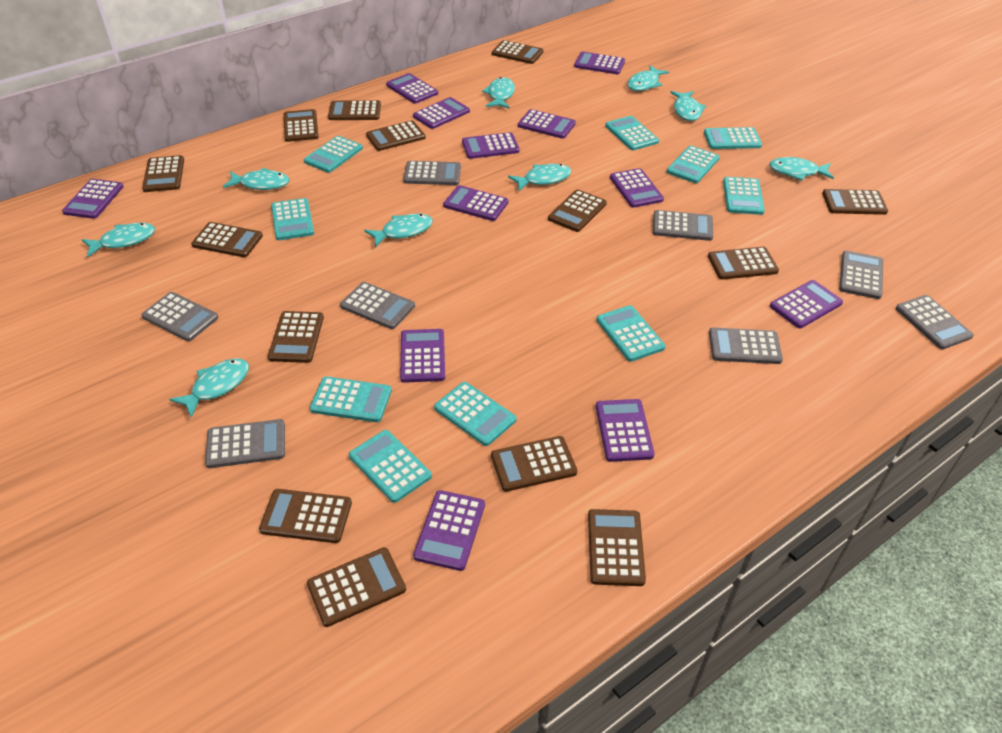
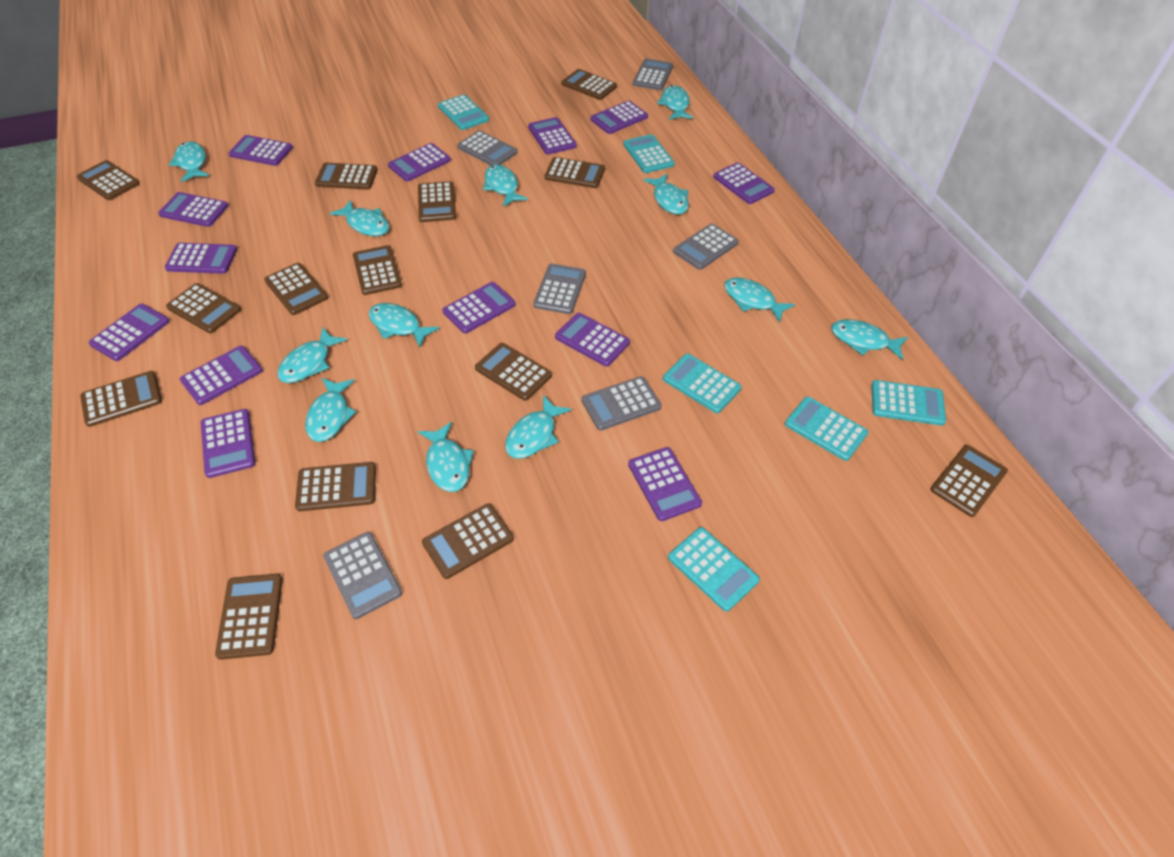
grey calculator: 8 -> 6
purple calculator: 12 -> 13
turquoise calculator: 10 -> 6
turquoise fish: 9 -> 12

